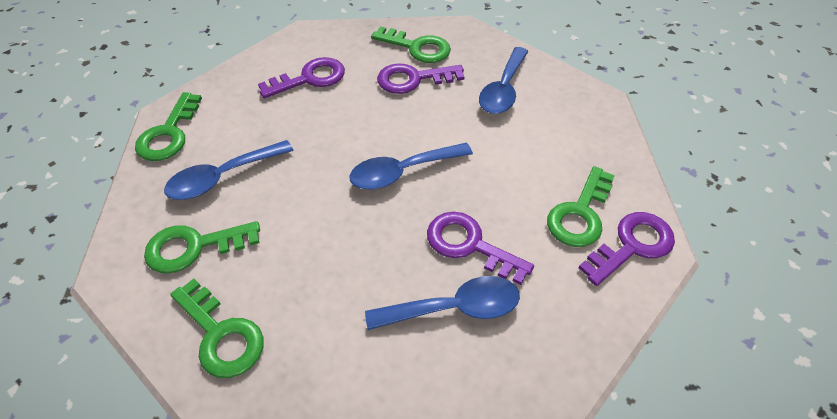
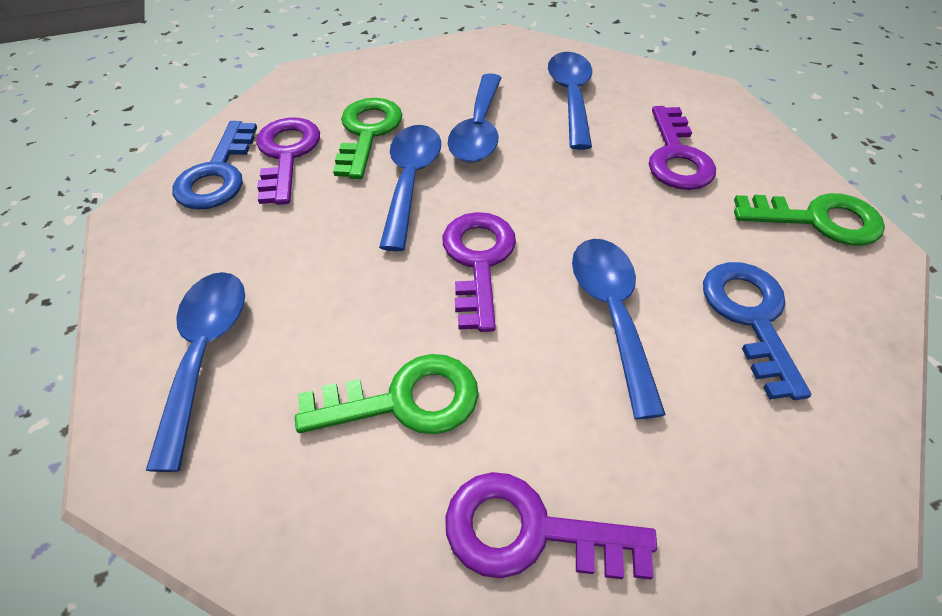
blue key: 0 -> 2
blue spoon: 4 -> 5
green key: 5 -> 3

